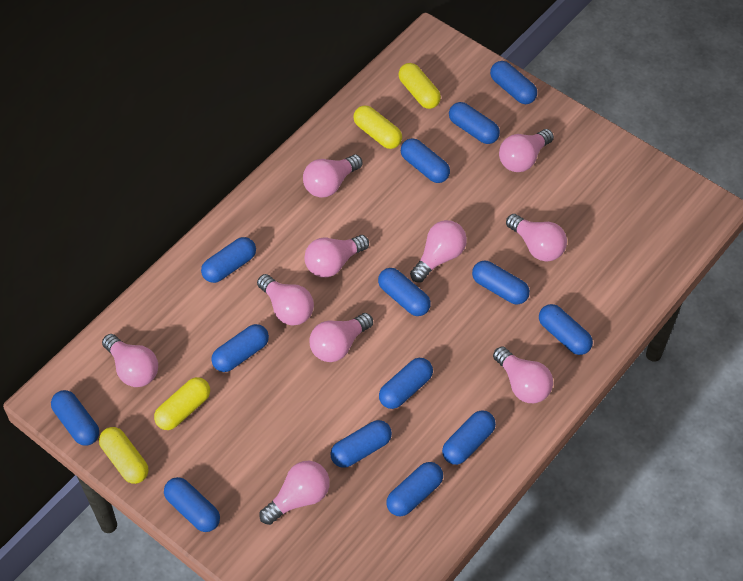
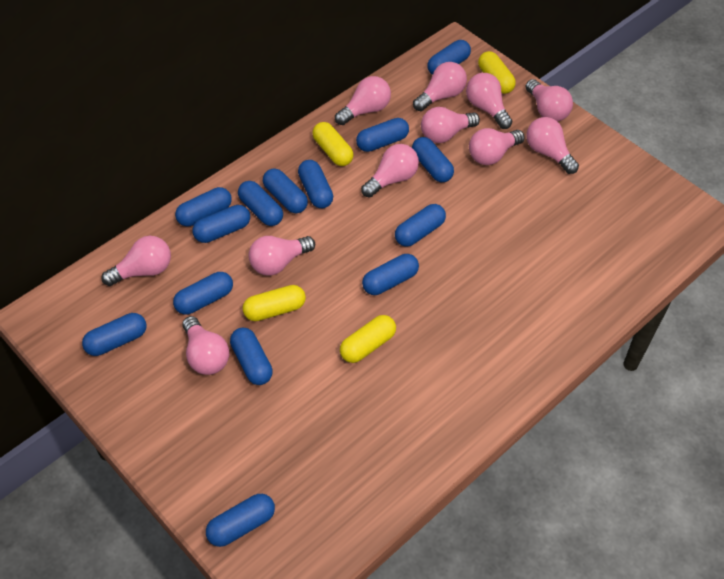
pink light bulb: 10 -> 11

